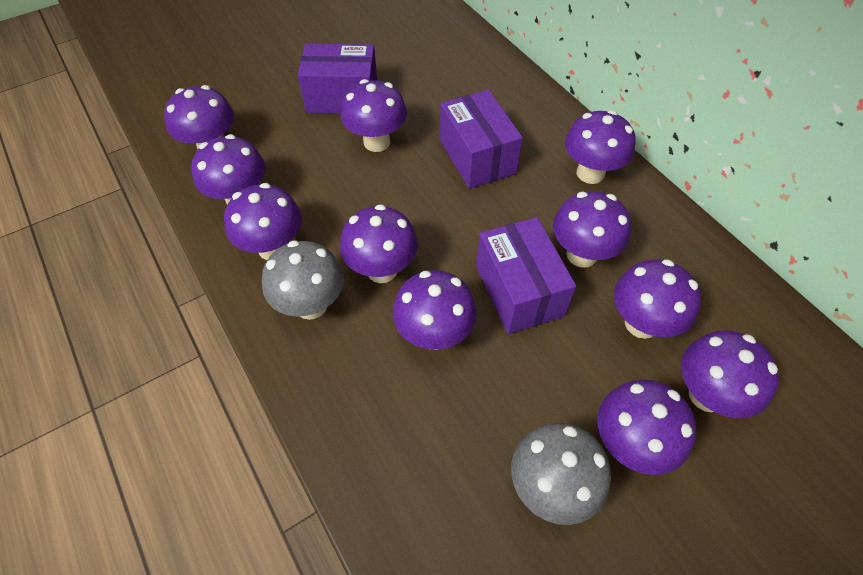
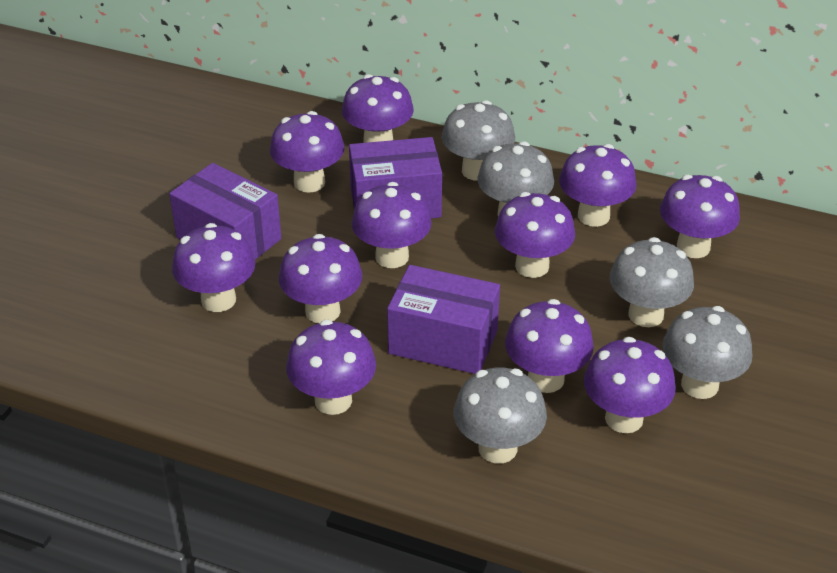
grey mushroom: 2 -> 5

